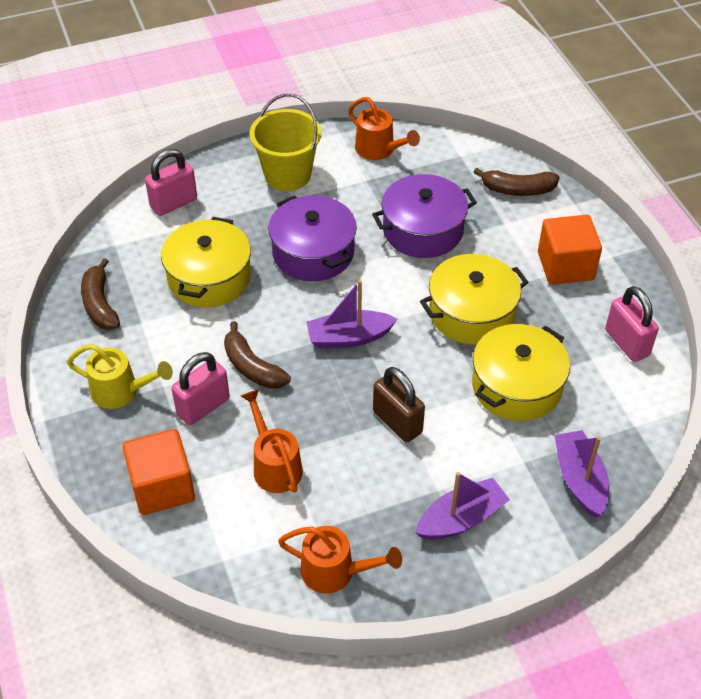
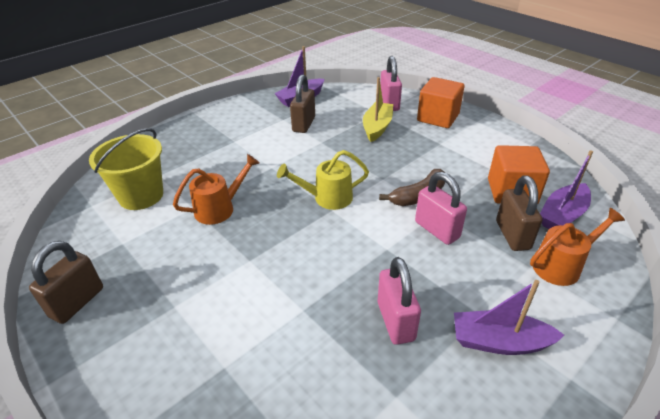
brown banana: 3 -> 1
brown padlock: 1 -> 3
orange watering can: 3 -> 2
purple pot: 2 -> 0
yellow boat: 0 -> 1
yellow pot: 3 -> 0

